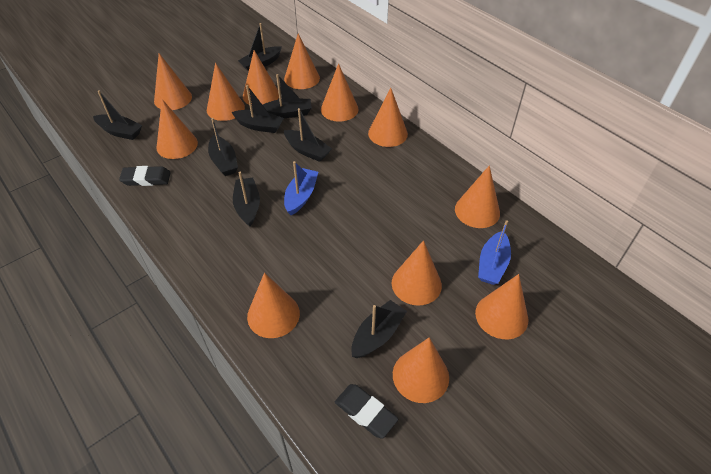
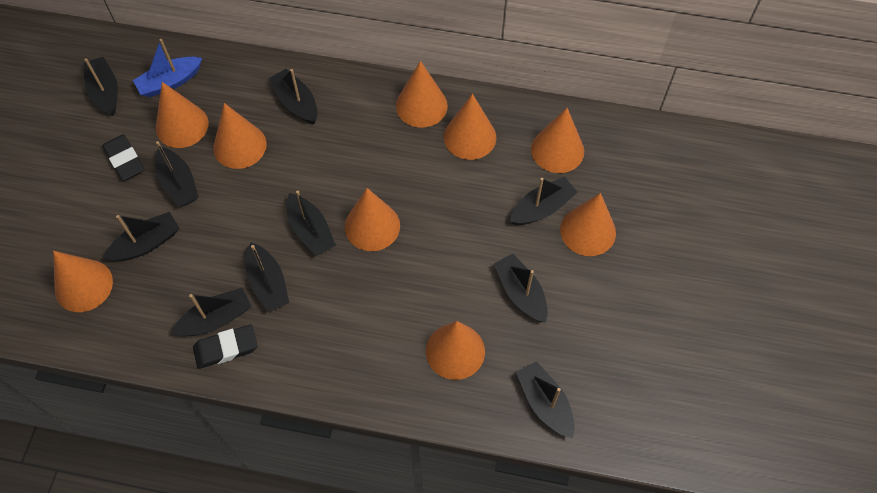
black boat: 8 -> 10
blue boat: 2 -> 1
orange cone: 12 -> 9

